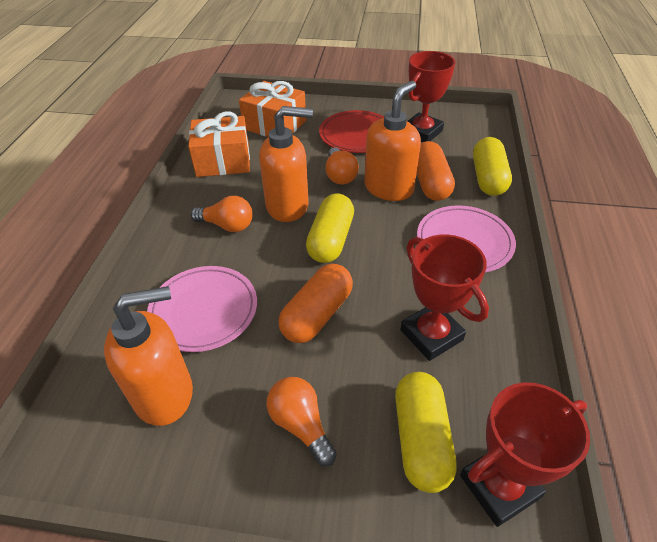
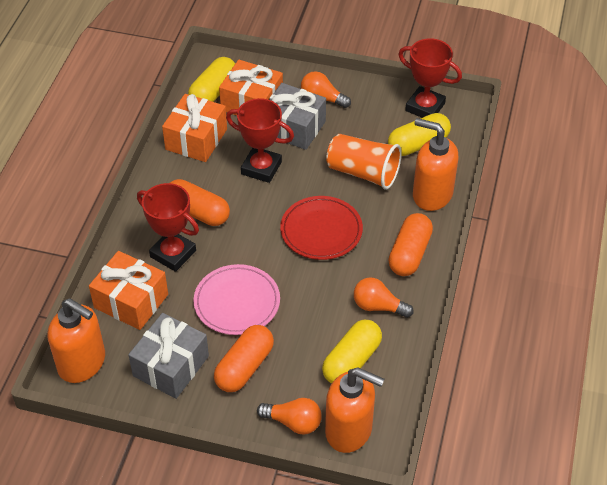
grey gift: 0 -> 2
orange capsule: 2 -> 3
orange cup: 0 -> 1
orange gift: 2 -> 3
pink plate: 2 -> 1

